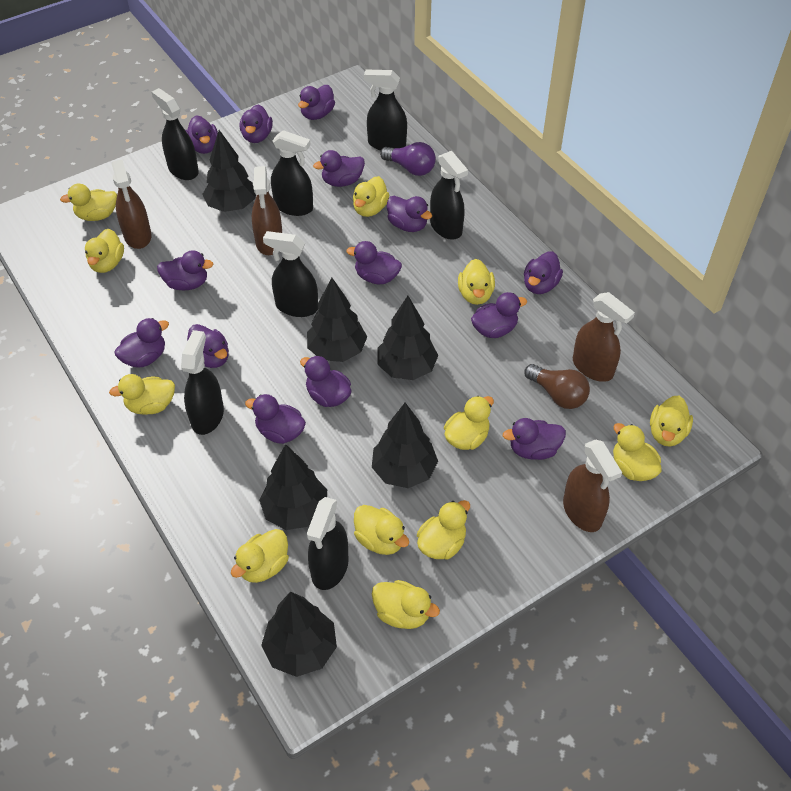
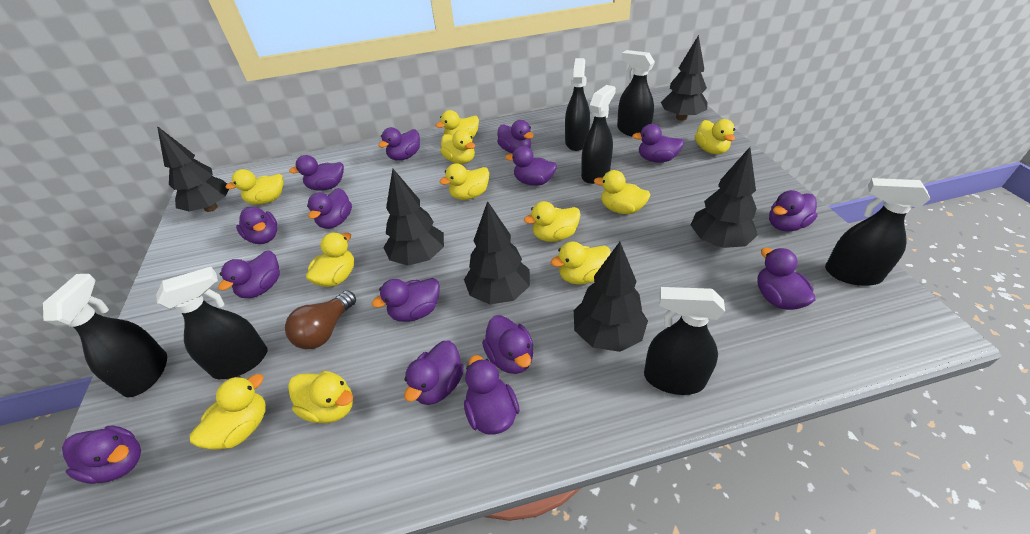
brown spray bottle: 4 -> 0
purple duck: 14 -> 15
purple light bulb: 1 -> 0
yellow duck: 12 -> 11

